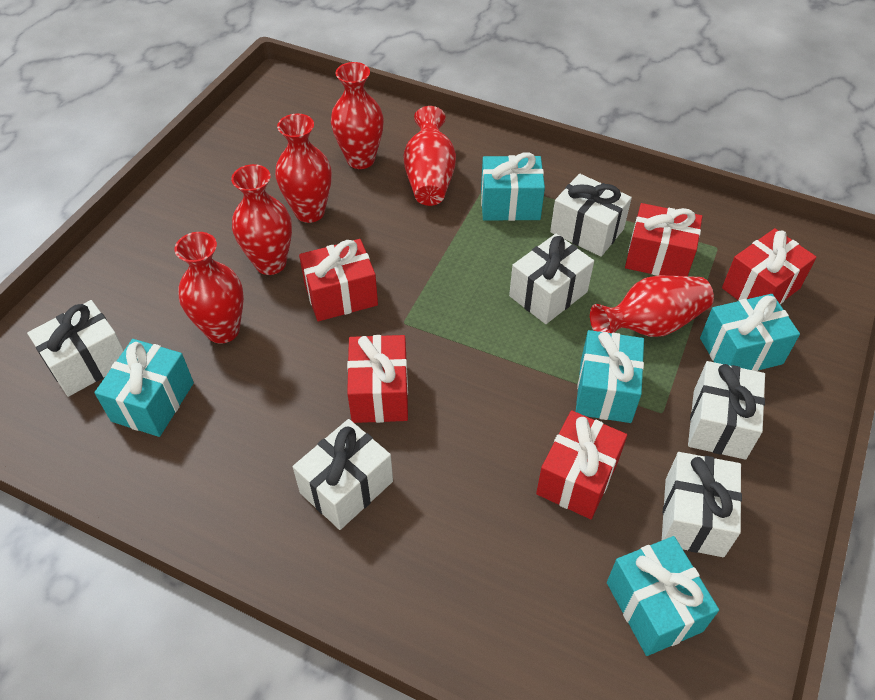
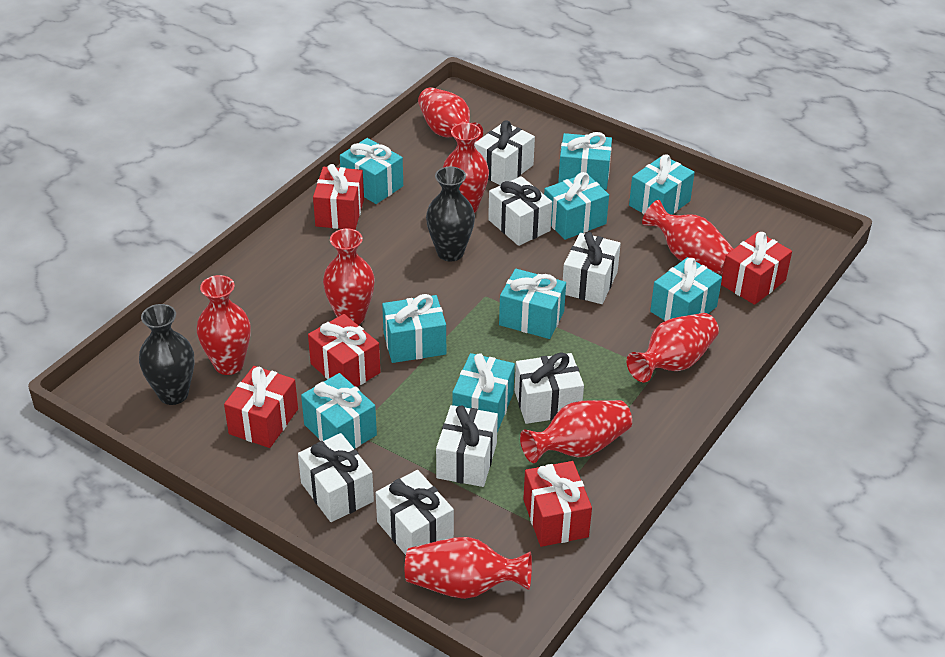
black vase: 0 -> 2
red vase: 6 -> 8
turquoise gift: 5 -> 9
white gift: 6 -> 7

